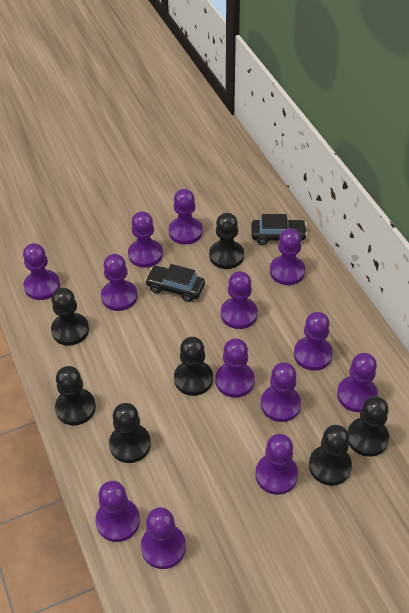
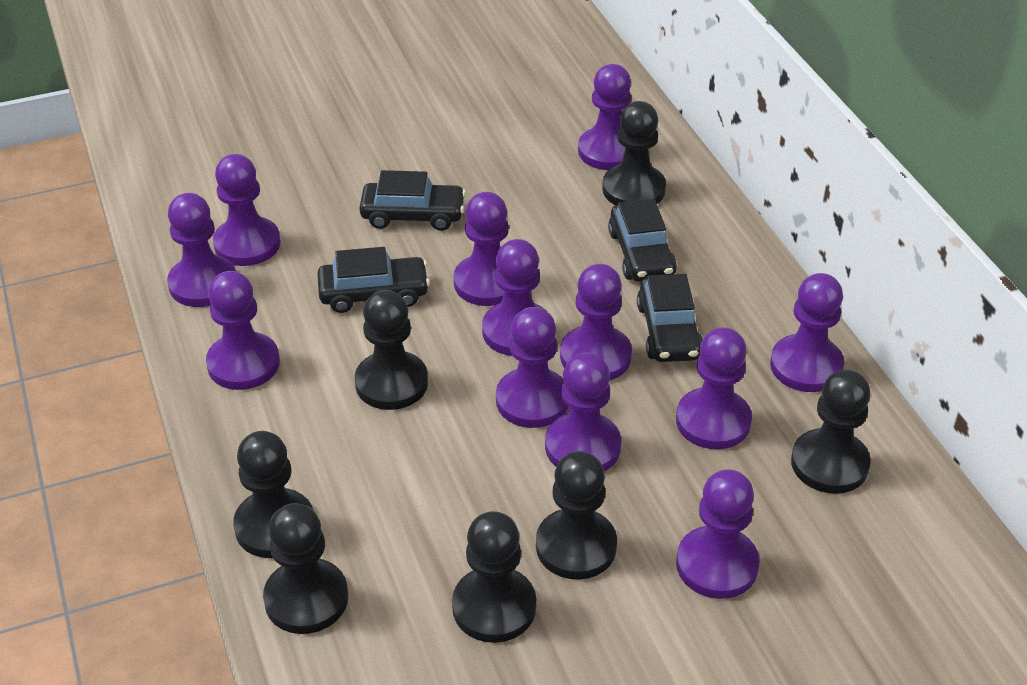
black car: 2 -> 4
purple pawn: 13 -> 12

